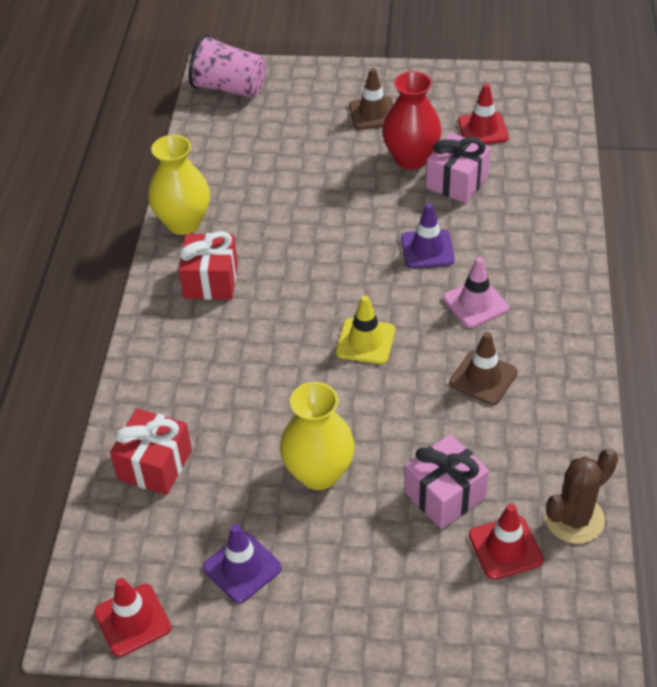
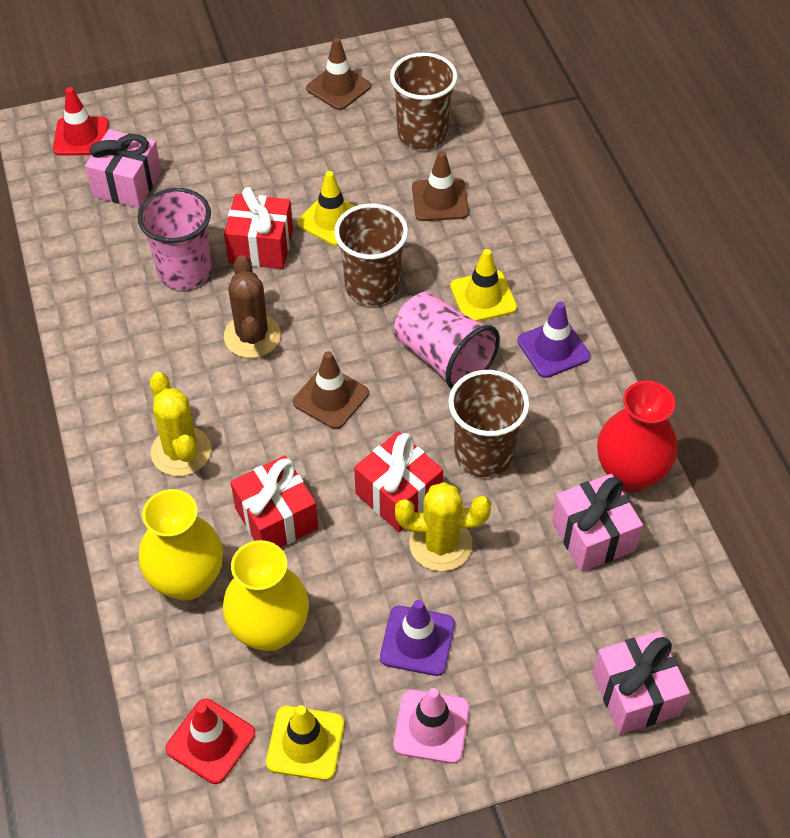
brown cup: 0 -> 3
brown traffic cone: 2 -> 3
pink cup: 1 -> 2
pink gift: 2 -> 3
red gift: 2 -> 3
red traffic cone: 3 -> 2
yellow cactus: 0 -> 2
yellow traffic cone: 1 -> 3

